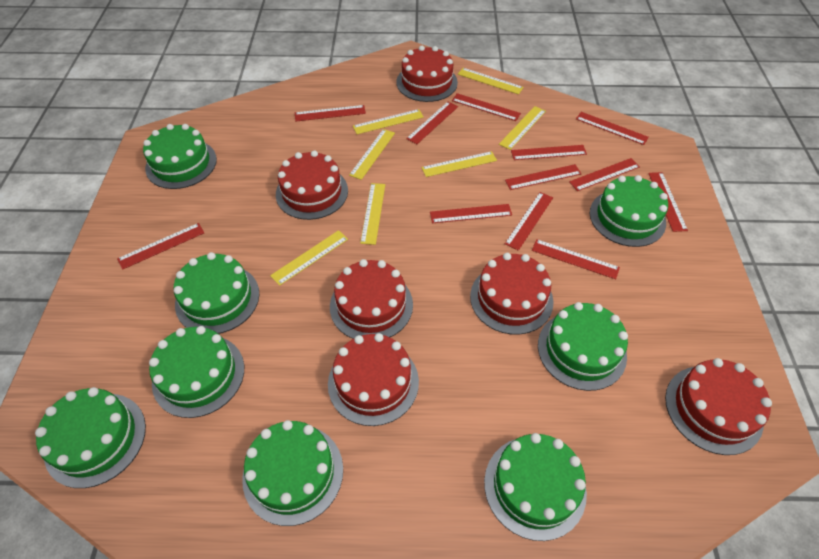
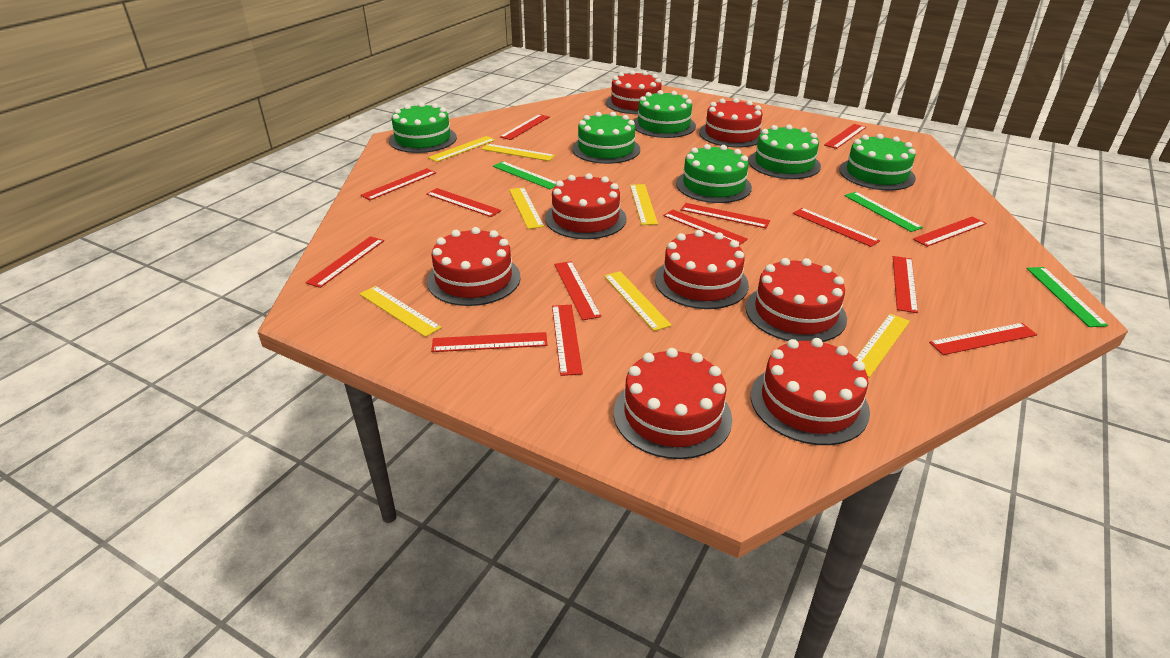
green cake: 8 -> 6
green ruler: 0 -> 3
red cake: 6 -> 8
red ruler: 12 -> 14

